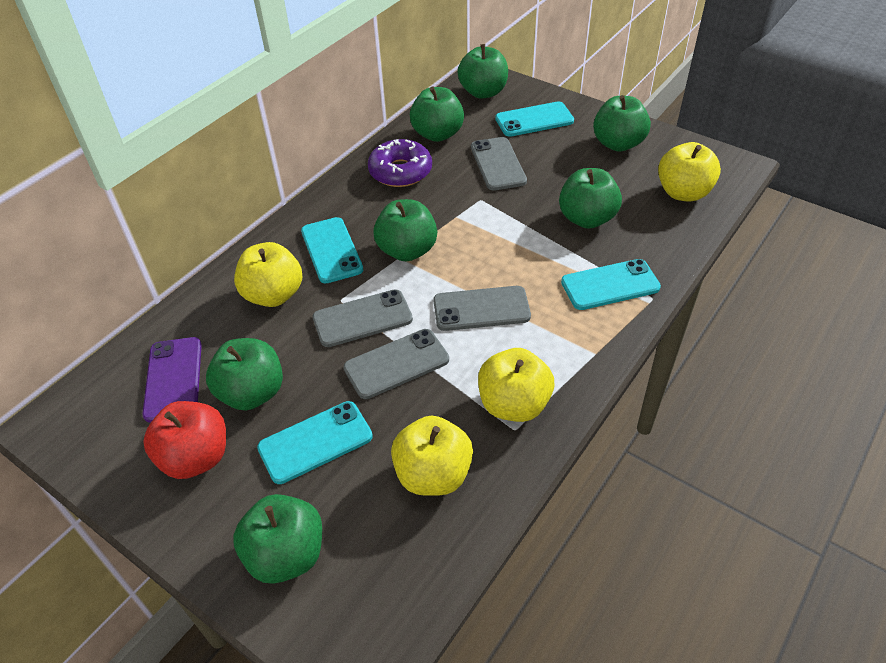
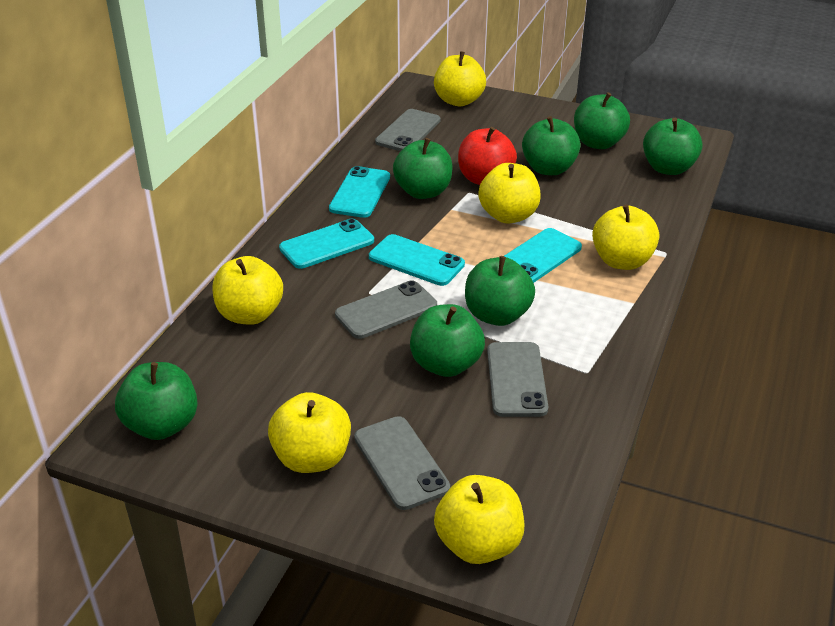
purple donut: 1 -> 0
purple phone: 1 -> 0
yellow apple: 4 -> 6

